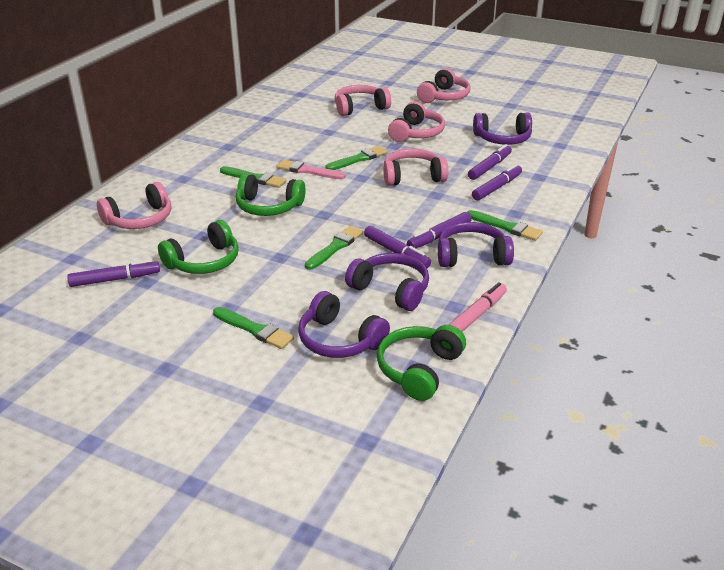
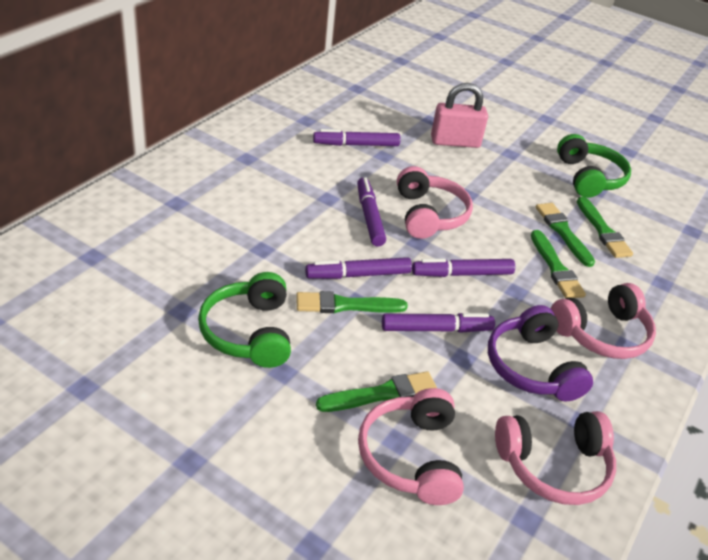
green headphones: 3 -> 2
pink brush: 1 -> 0
pink headphones: 5 -> 4
pink marker: 1 -> 0
pink padlock: 0 -> 1
purple headphones: 4 -> 1

